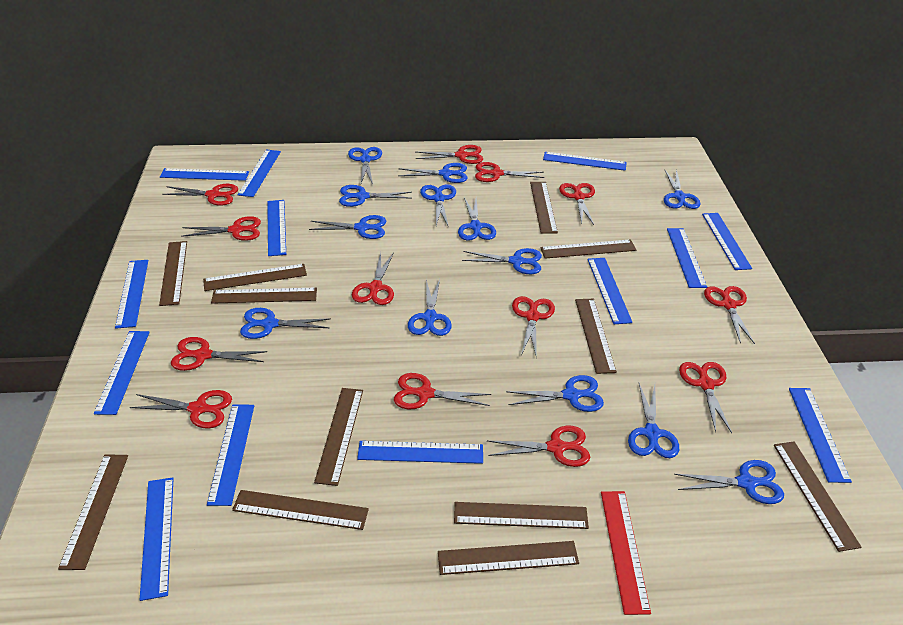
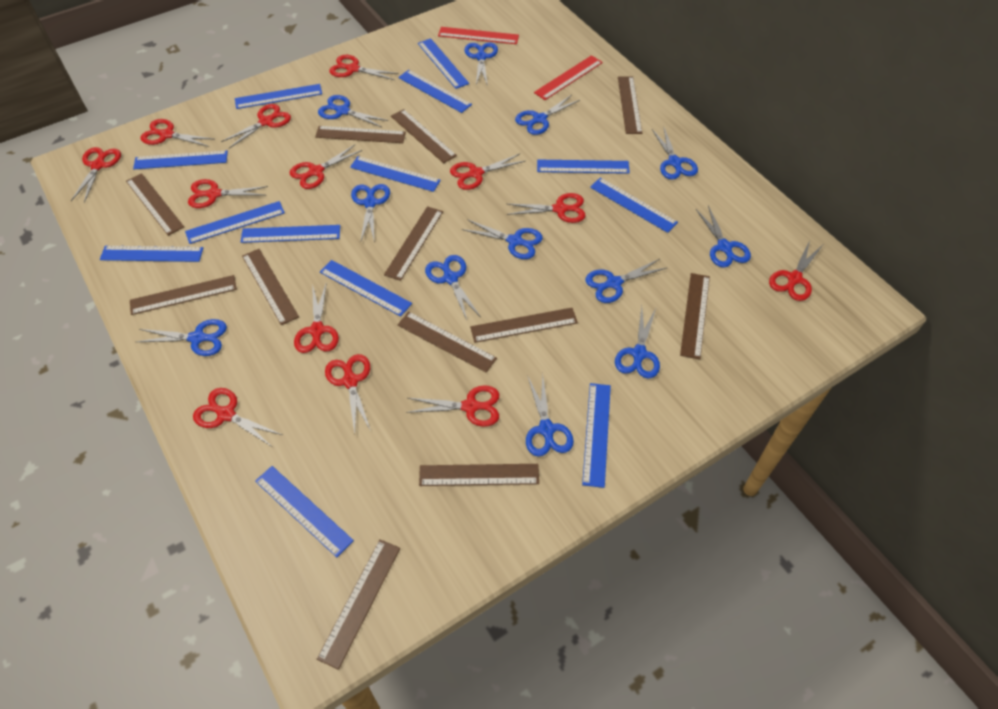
blue scissors: 13 -> 12
red ruler: 1 -> 2

